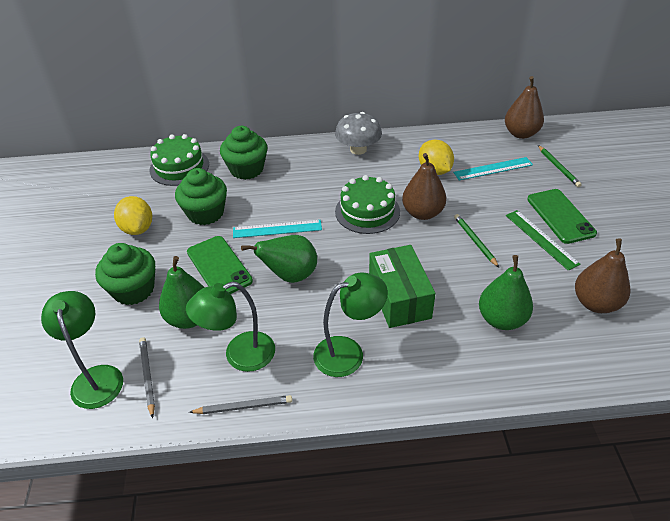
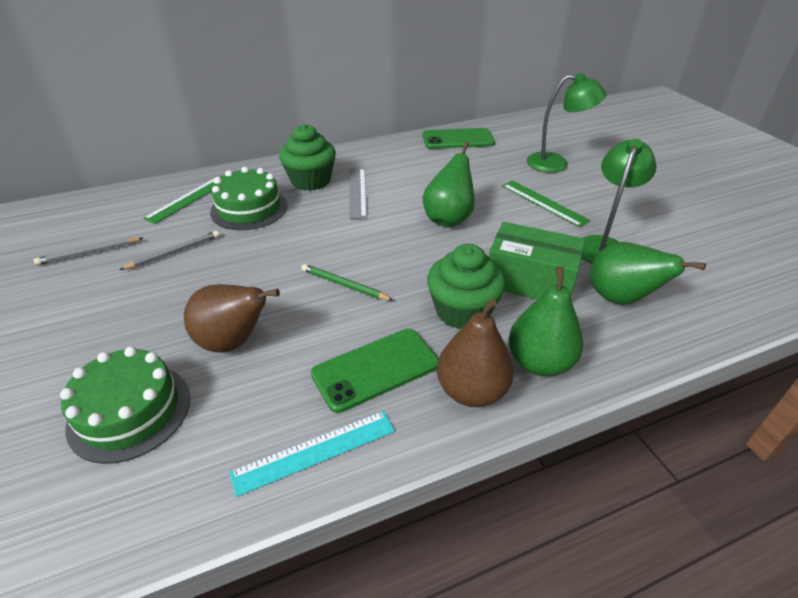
brown pear: 3 -> 2
green cupcake: 3 -> 2
green lamp: 3 -> 2
green pencil: 2 -> 1
green ruler: 1 -> 2
grey mushroom: 1 -> 0
grey ruler: 0 -> 1
turquoise ruler: 2 -> 1
yellow lemon: 2 -> 0

